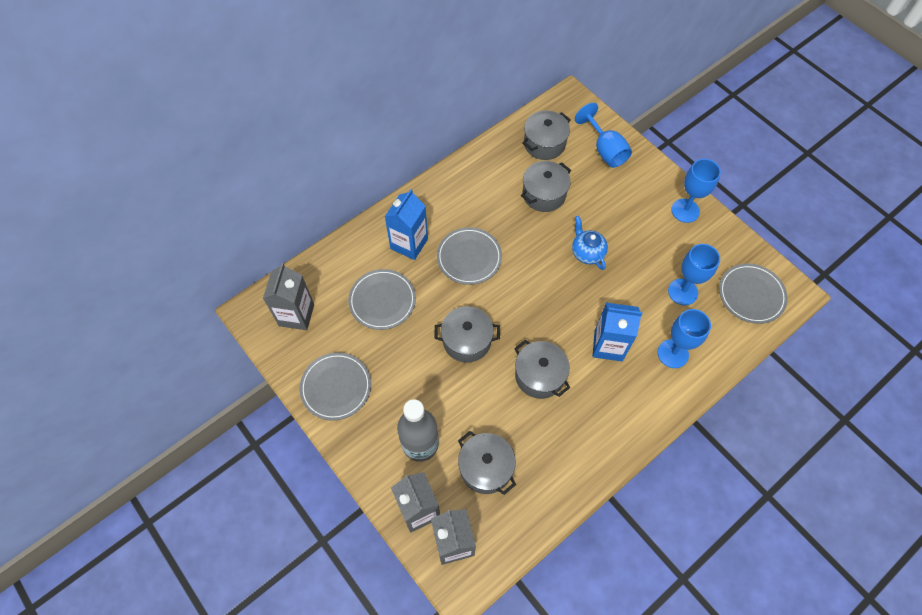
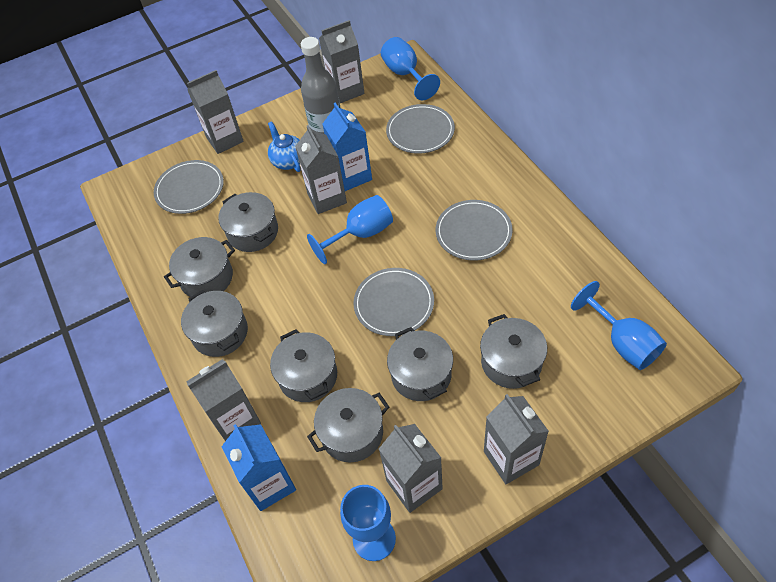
grey carton: 3 -> 6
grey pot: 5 -> 7

